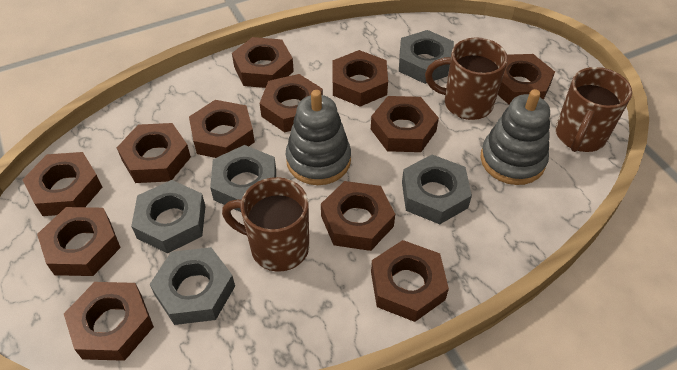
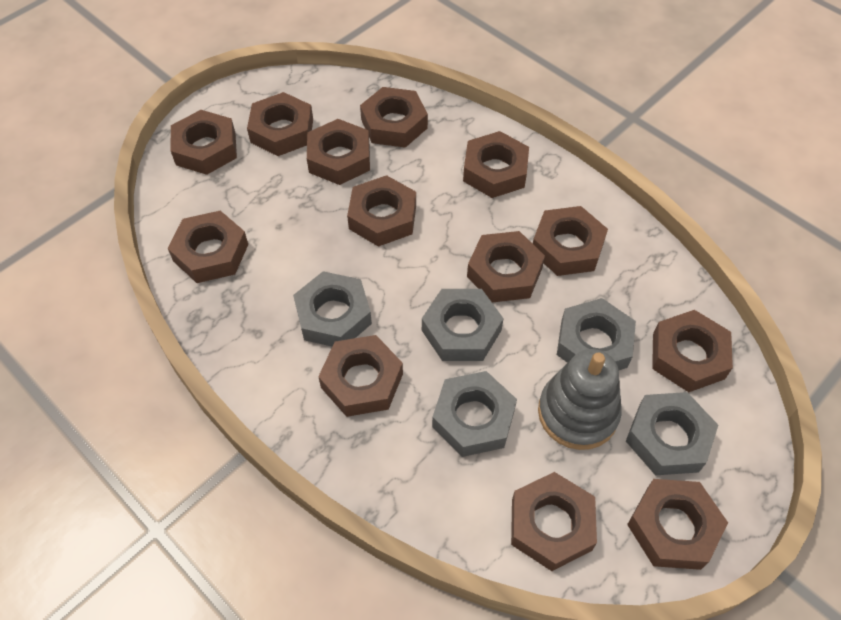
brown mug: 3 -> 0
brown nut: 12 -> 13
grey stacking toy: 2 -> 1

